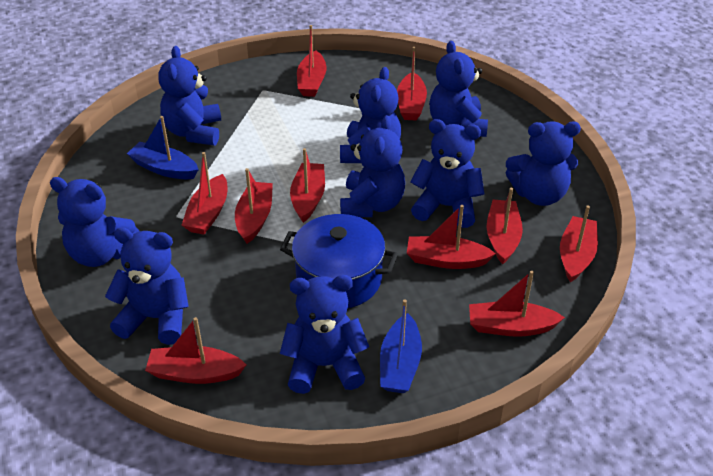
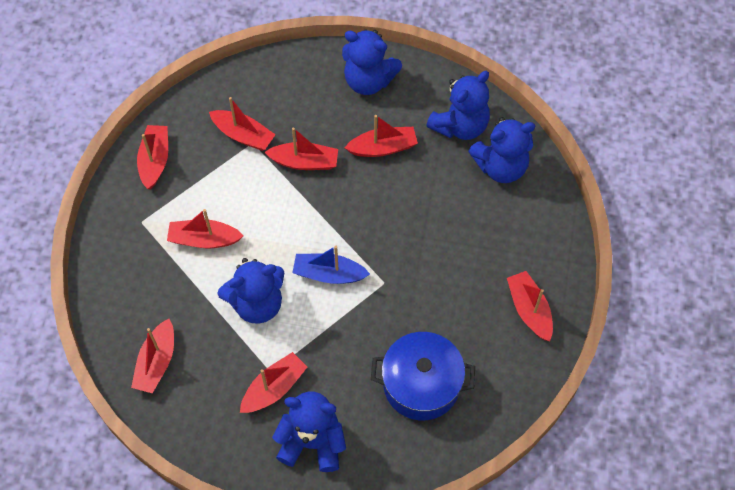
blue boat: 2 -> 1
blue teddy bear: 9 -> 5
red boat: 10 -> 8

